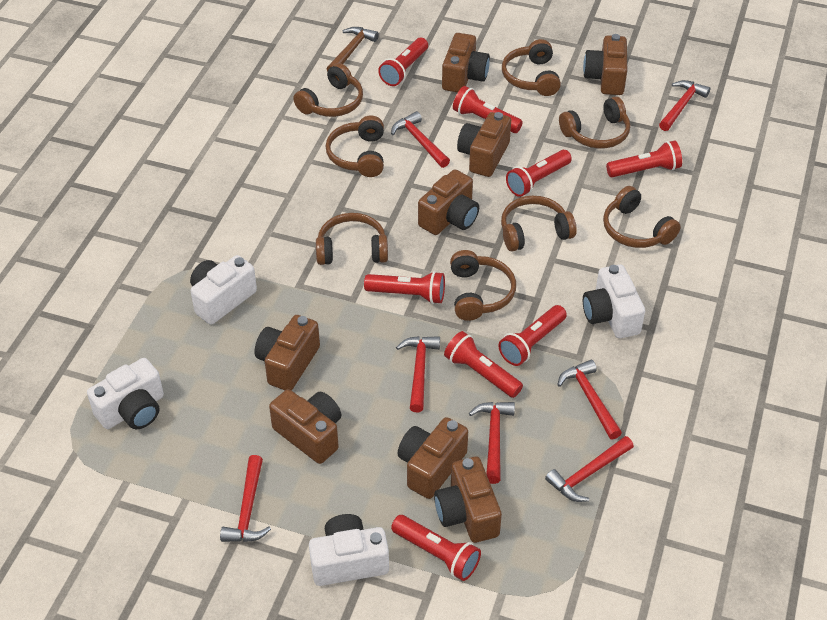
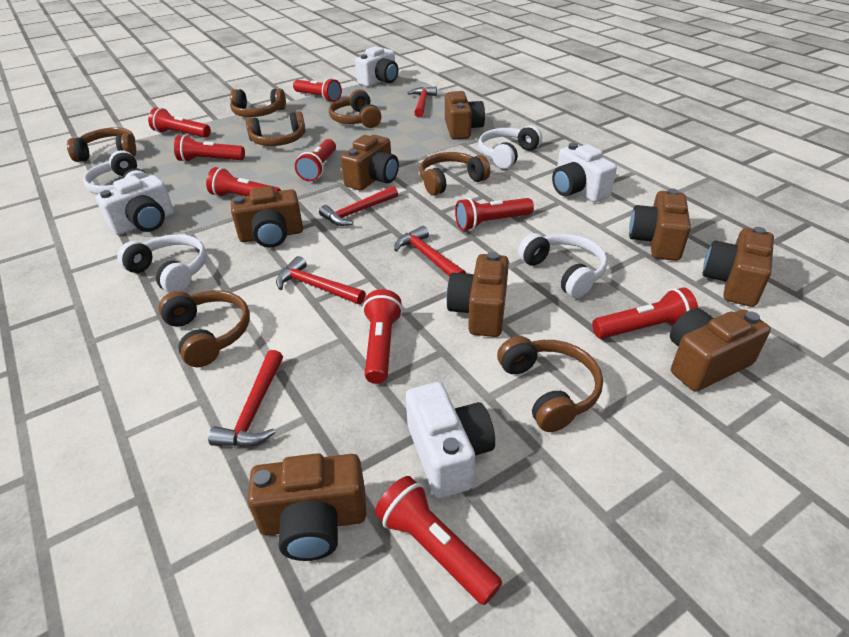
brown hammer: 1 -> 0
brown headphones: 8 -> 7
red flashlight: 8 -> 9
red hammer: 7 -> 5
white headphones: 0 -> 4

